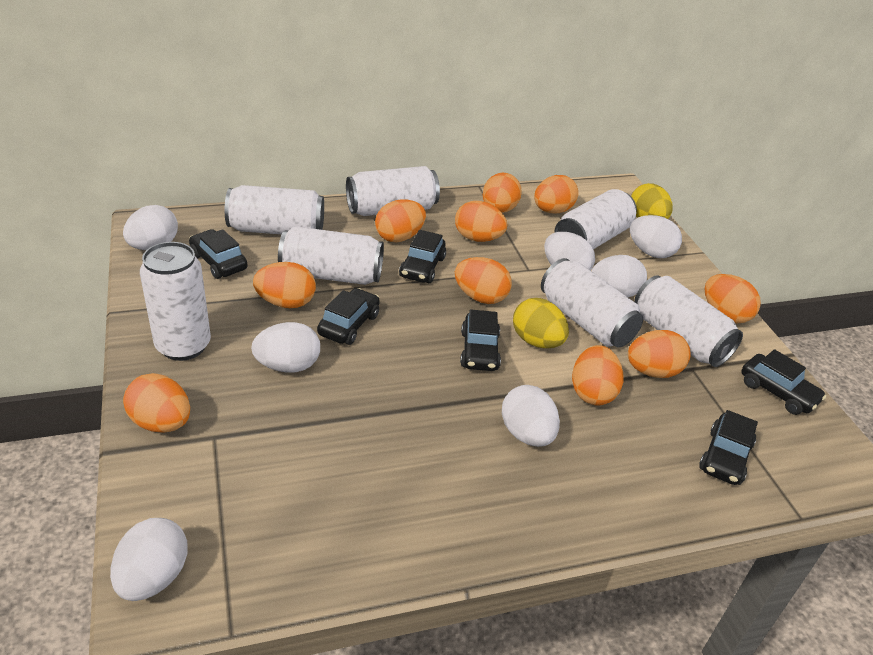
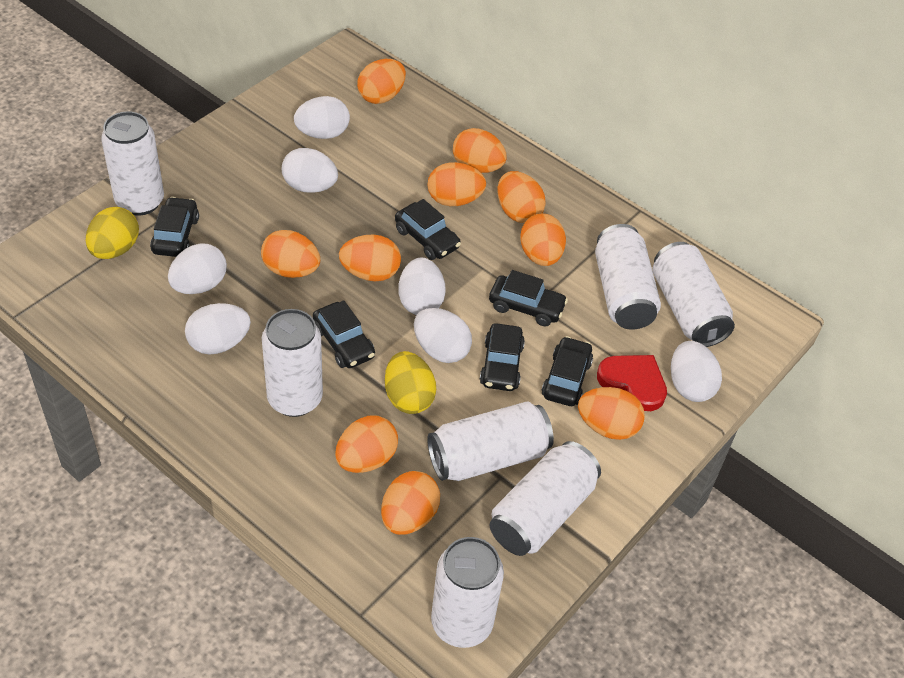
red heart: 0 -> 1

